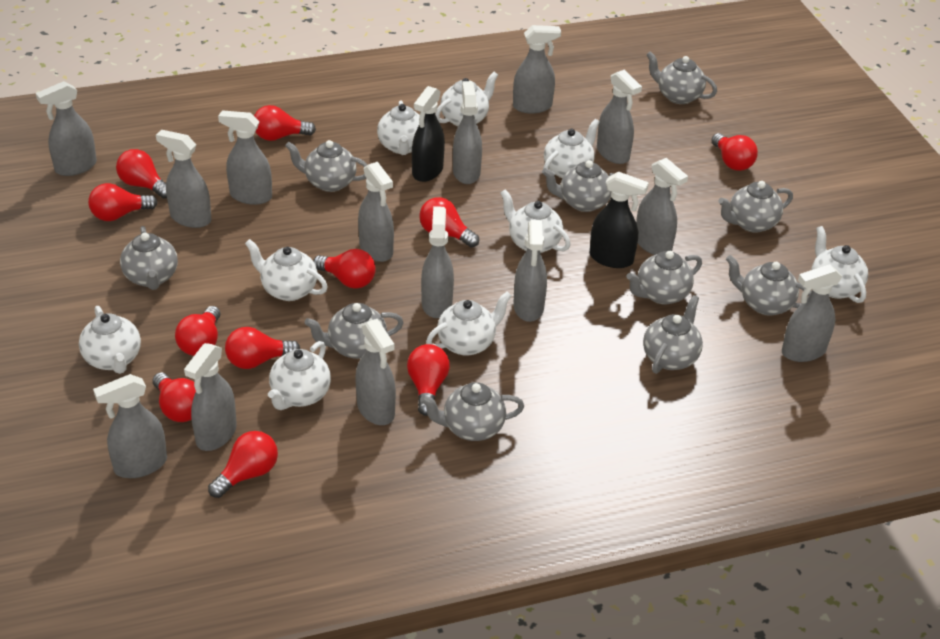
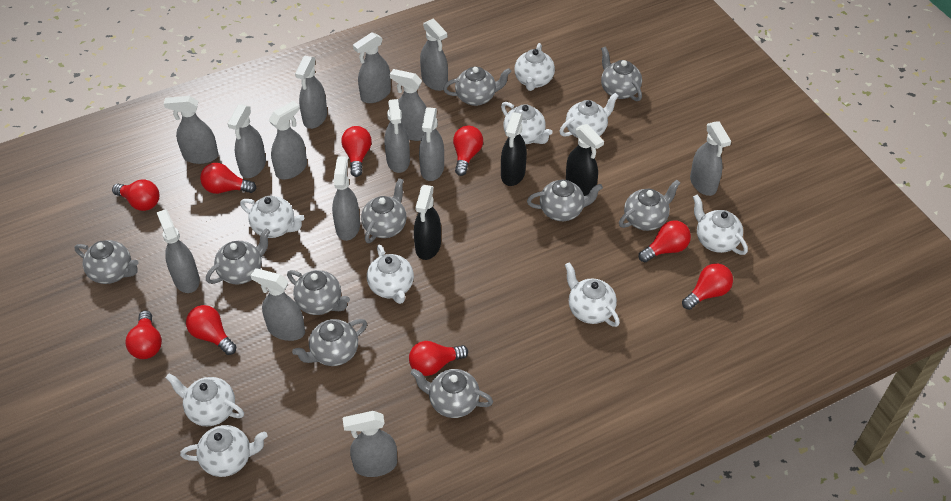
black spray bottle: 2 -> 3
red light bulb: 11 -> 9

